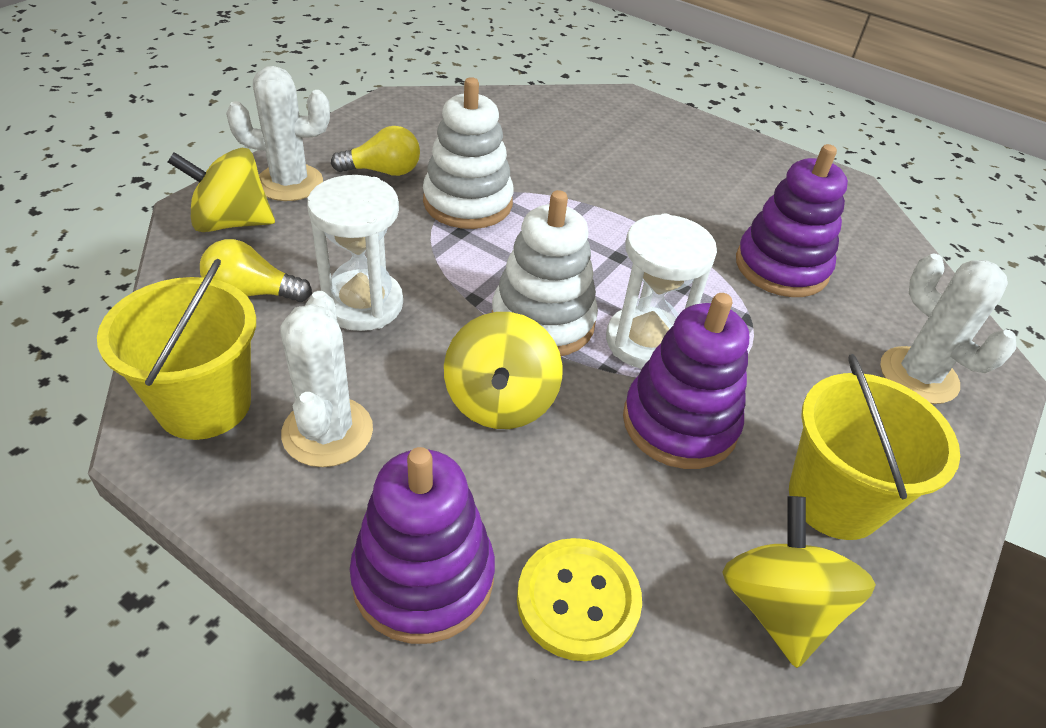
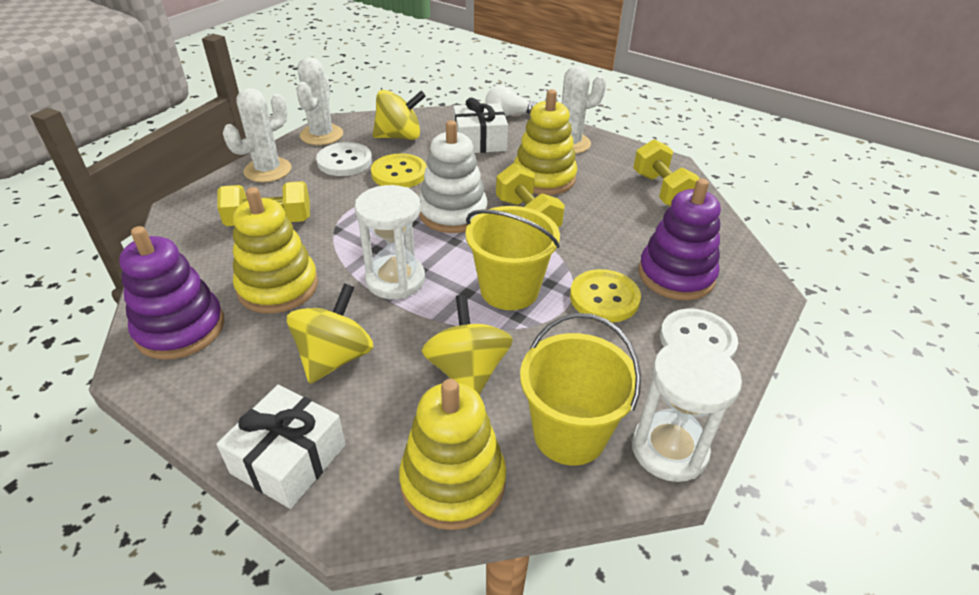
purple stacking toy: 3 -> 2
white button: 0 -> 2
white gift: 0 -> 2
white light bulb: 0 -> 1
white stacking toy: 2 -> 1
yellow button: 1 -> 2
yellow dumbbell: 0 -> 3
yellow light bulb: 2 -> 0
yellow stacking toy: 0 -> 3

